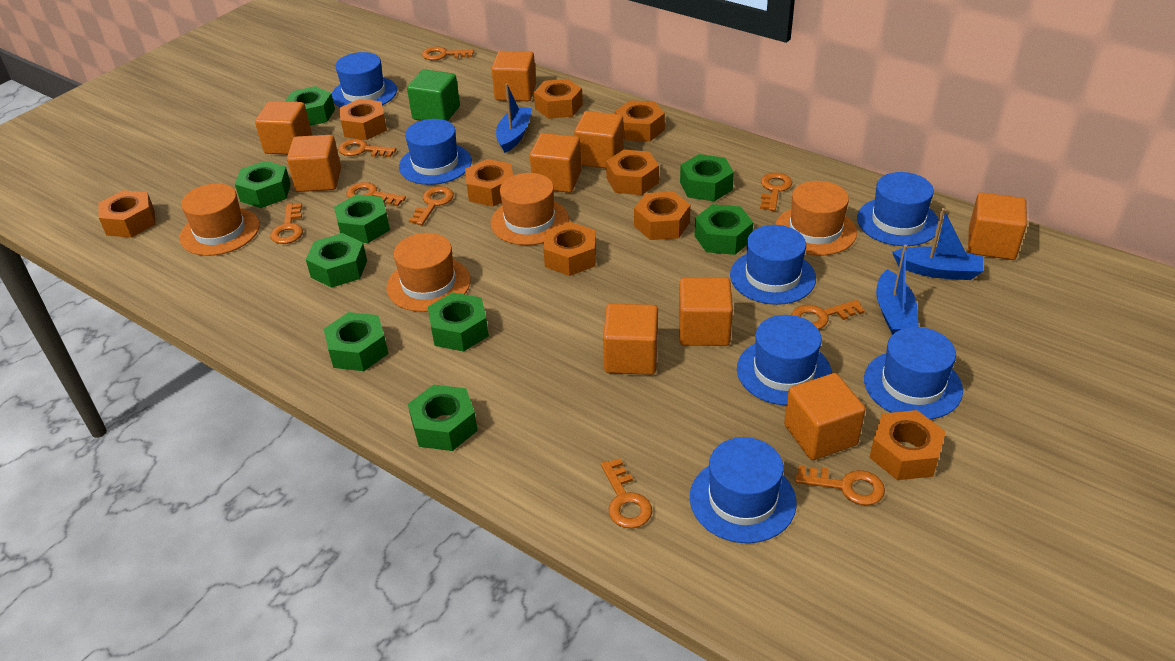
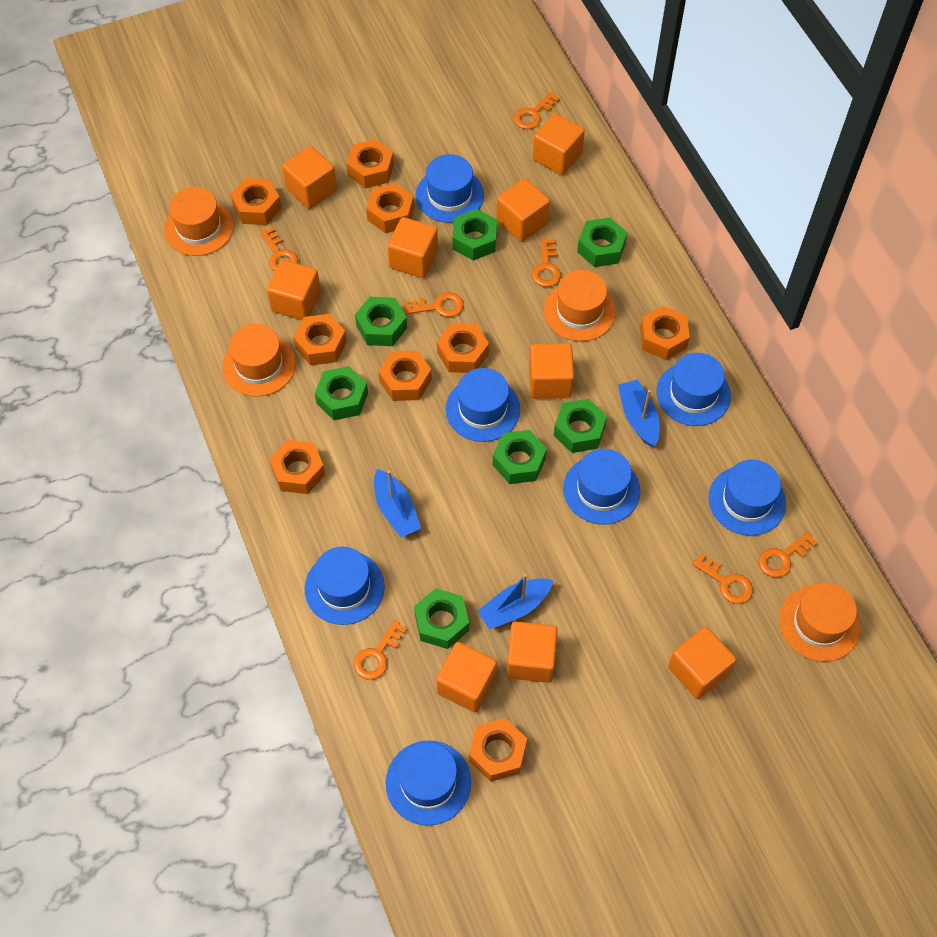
green cube: 1 -> 0
green nut: 9 -> 7
orange key: 9 -> 7

